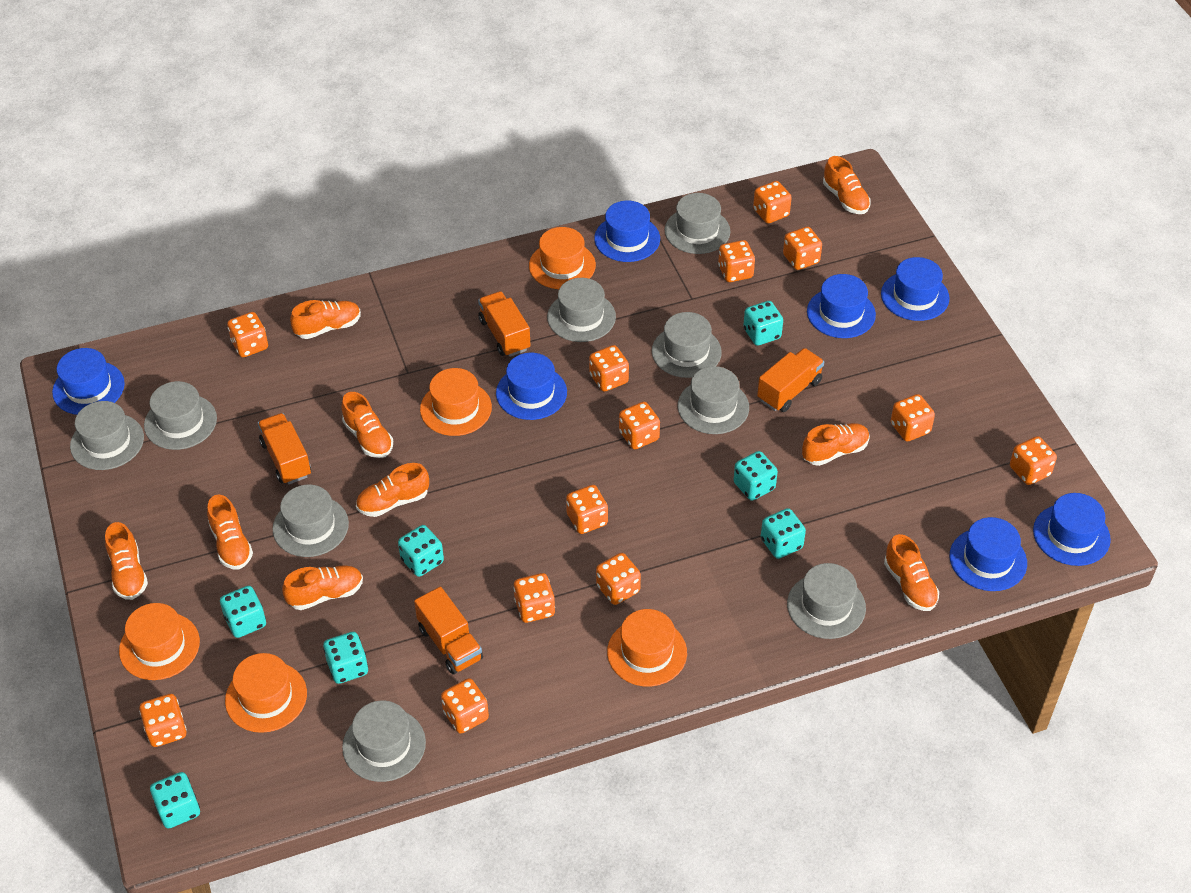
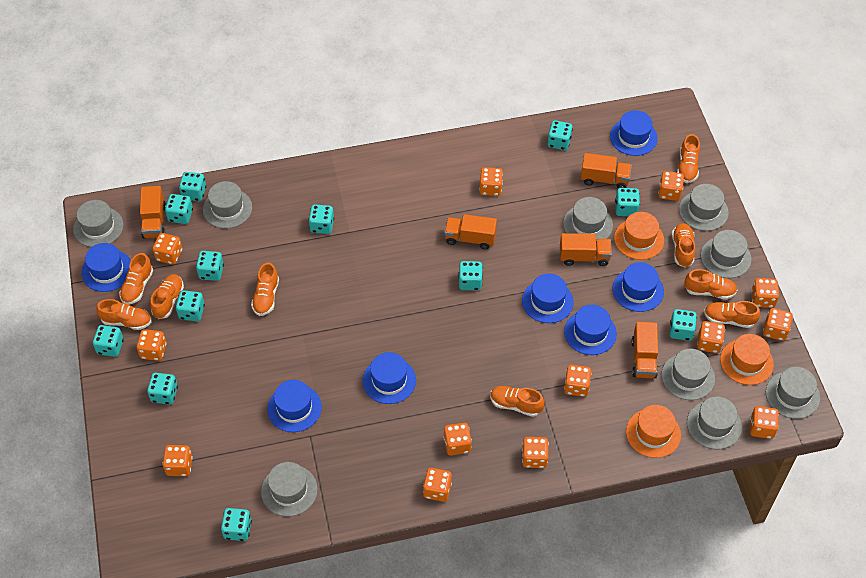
orange hat: 5 -> 3
orange truck: 4 -> 5
turquoise dice: 7 -> 12

